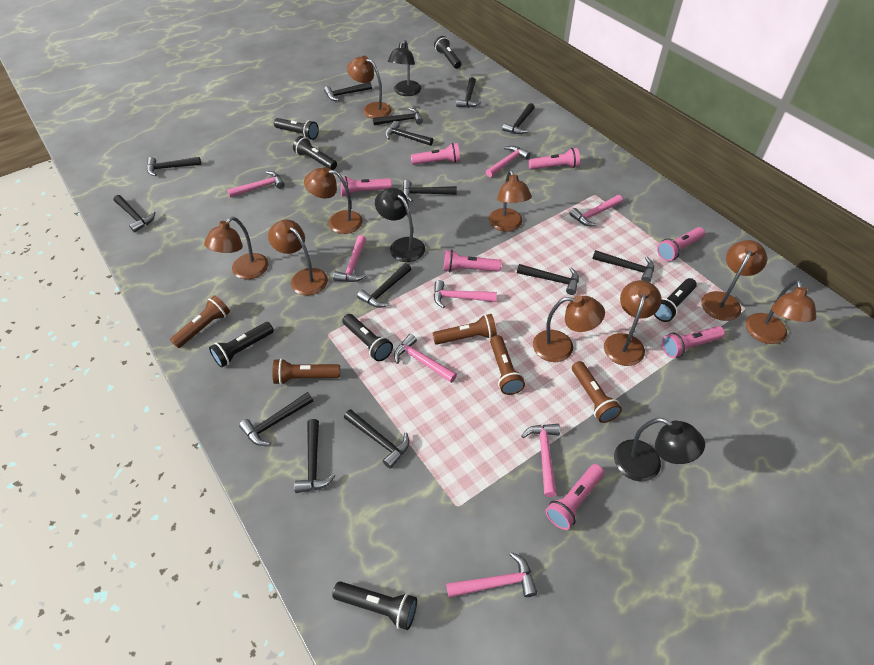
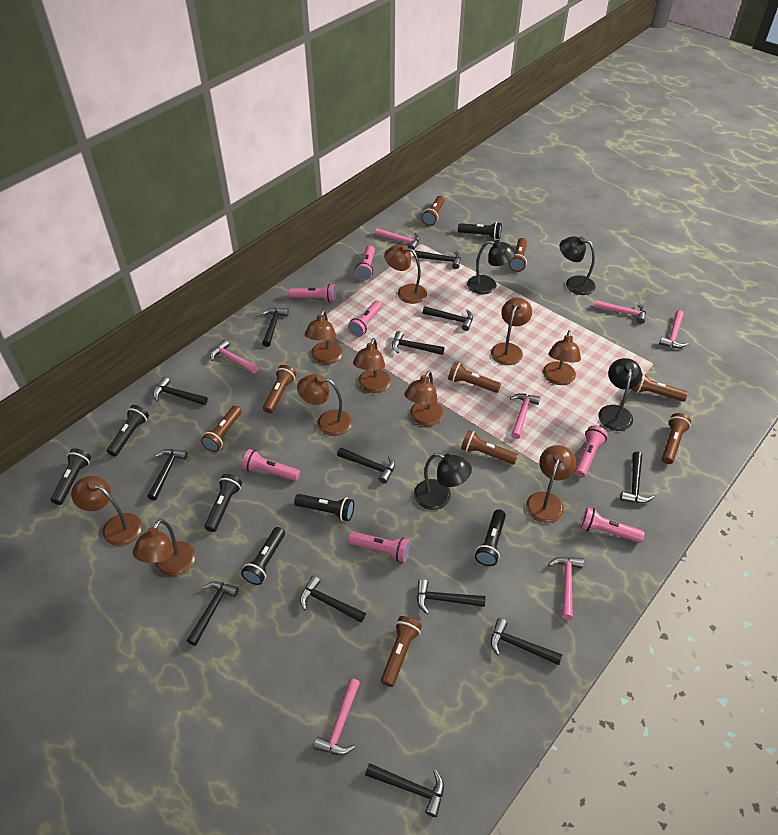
black hammer: 14 -> 13
black lamp: 3 -> 4
brown flashlight: 5 -> 9
brown lamp: 9 -> 10
pink hammer: 8 -> 7

